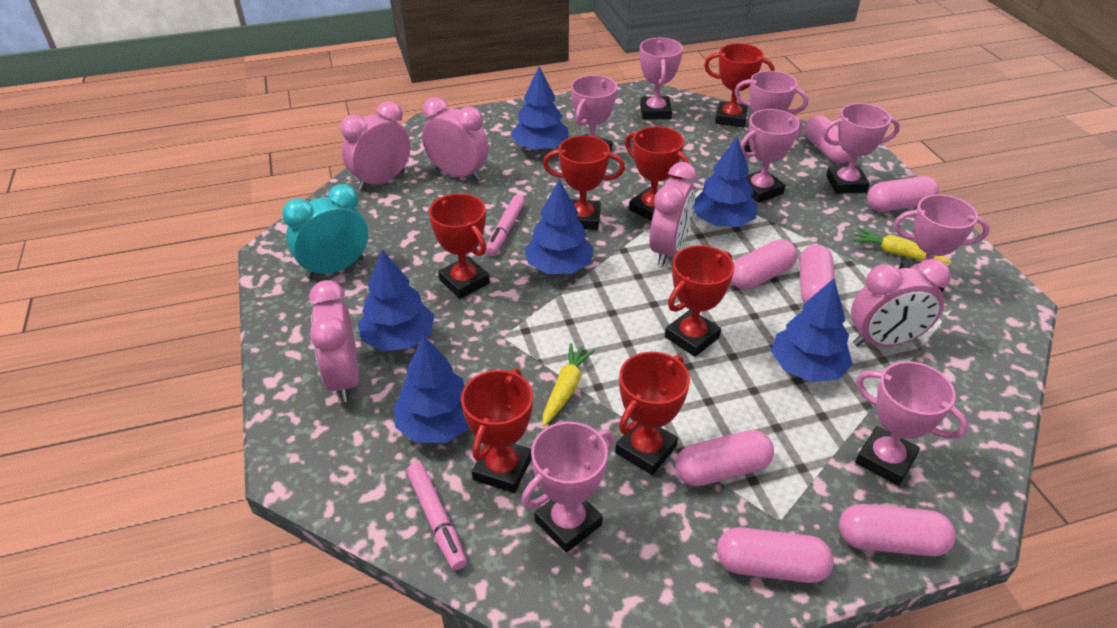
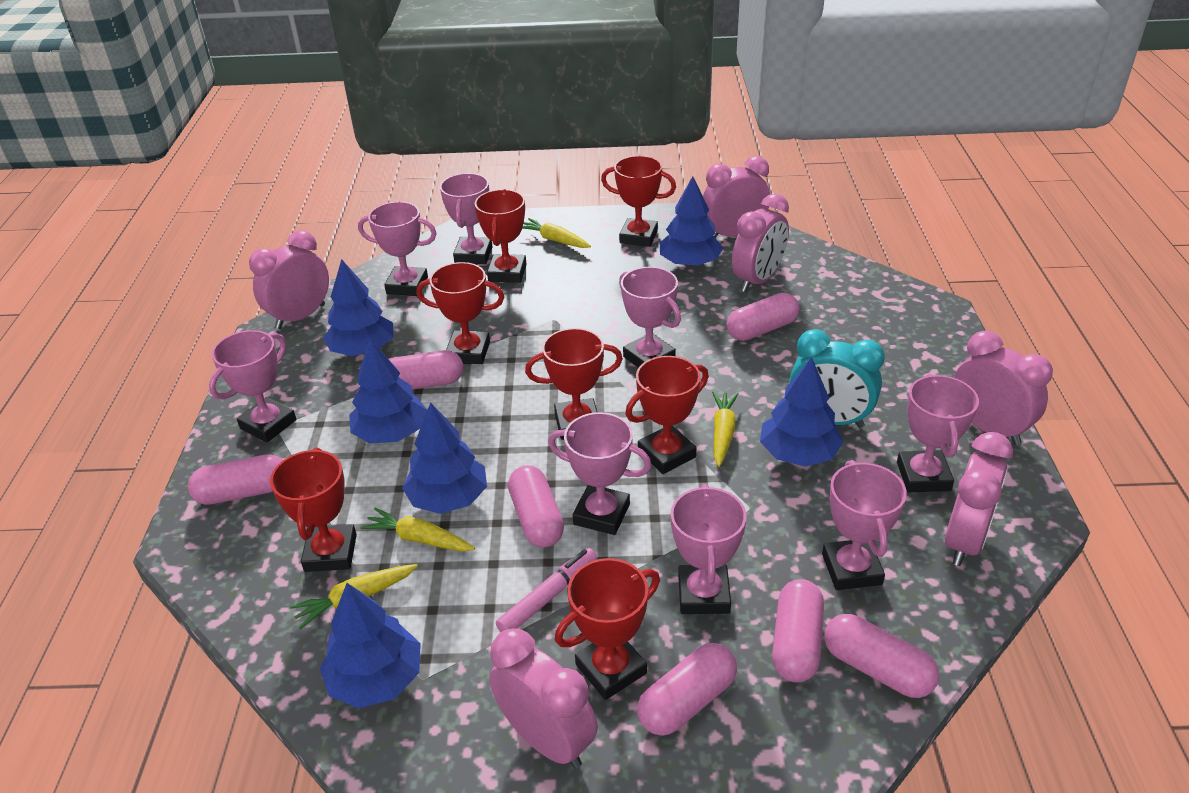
pink clock: 5 -> 6
pink marker: 2 -> 1
yellow carrot: 2 -> 4

